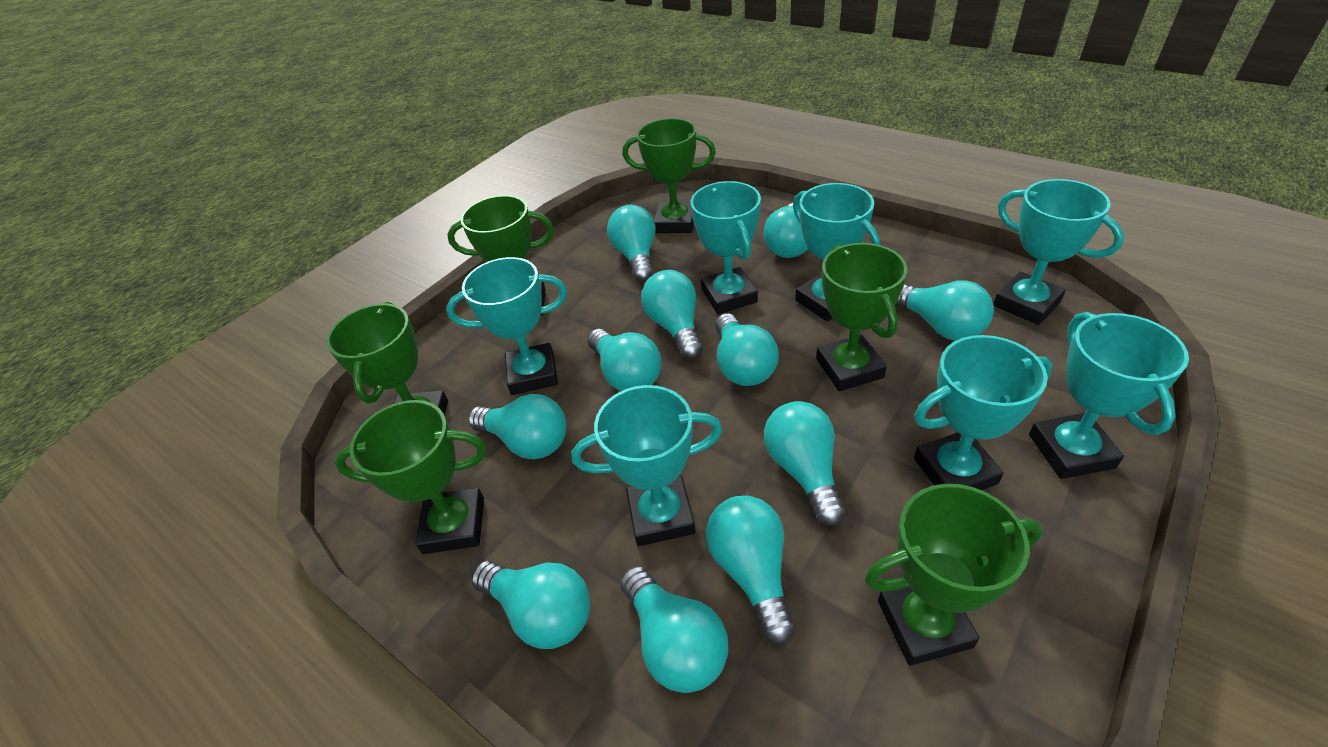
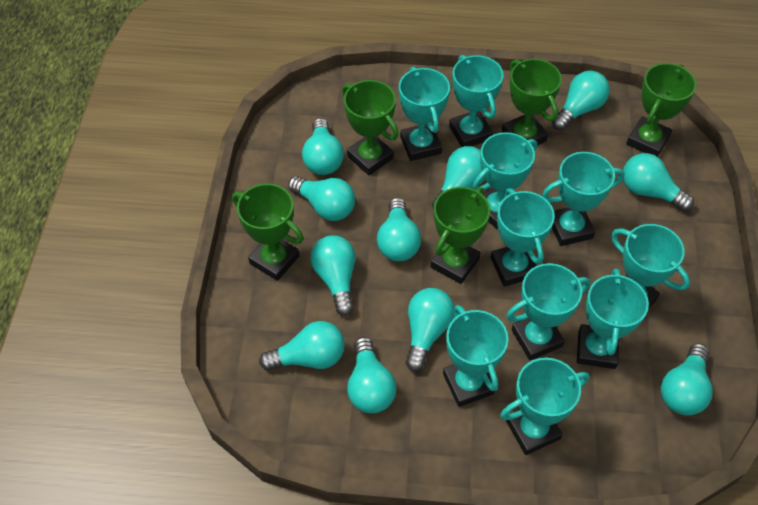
green trophy: 6 -> 5
turquoise trophy: 7 -> 10

